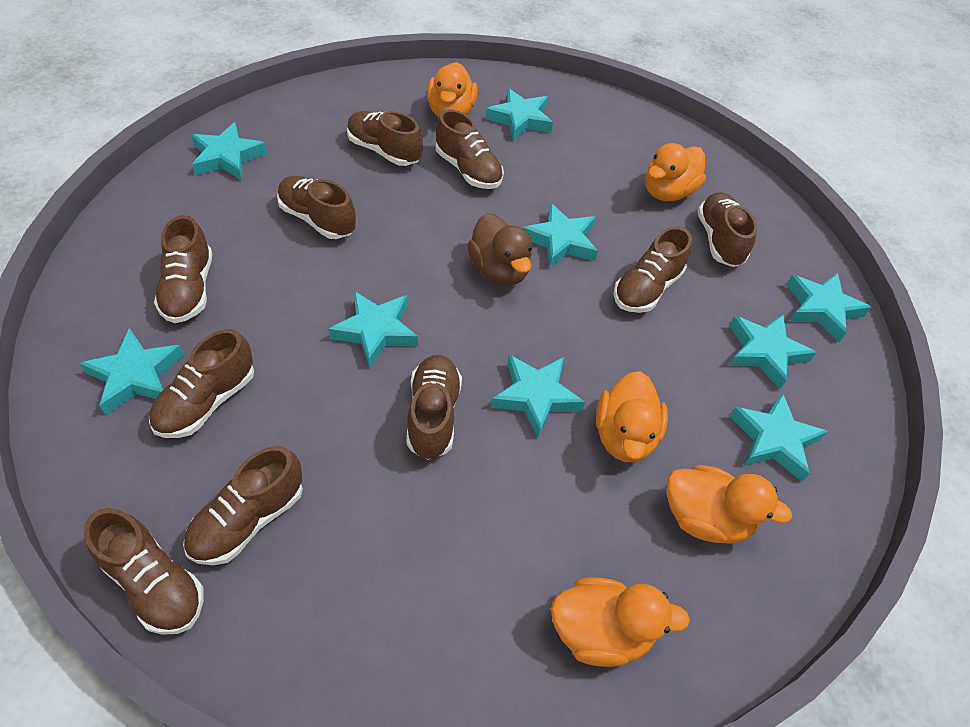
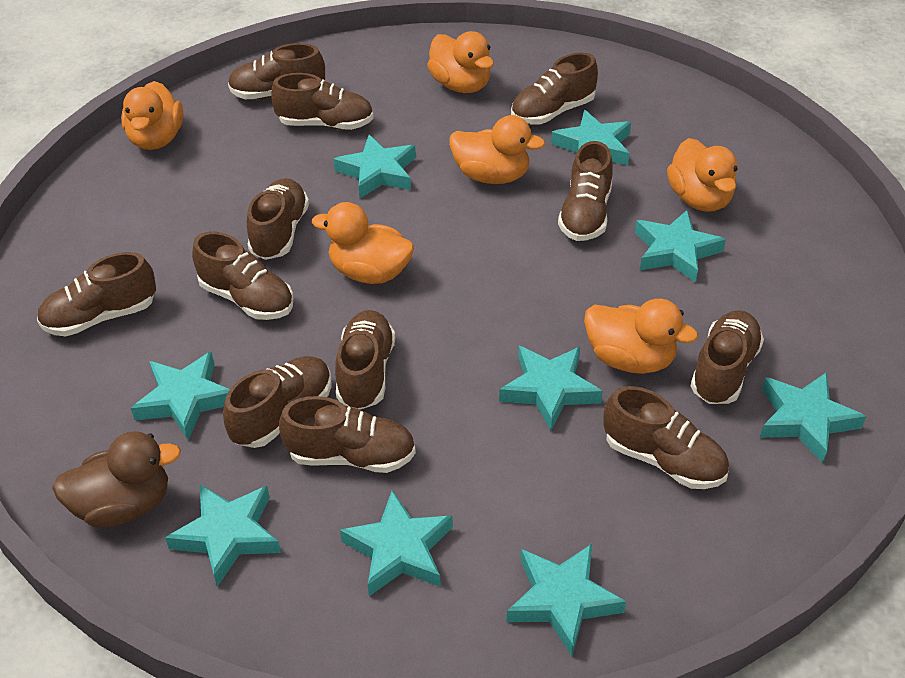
brown shoe: 10 -> 12
orange duck: 5 -> 6

